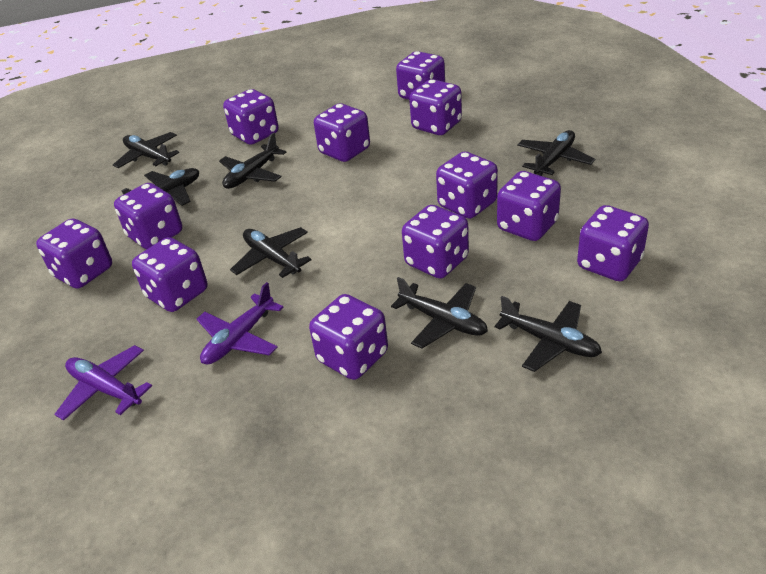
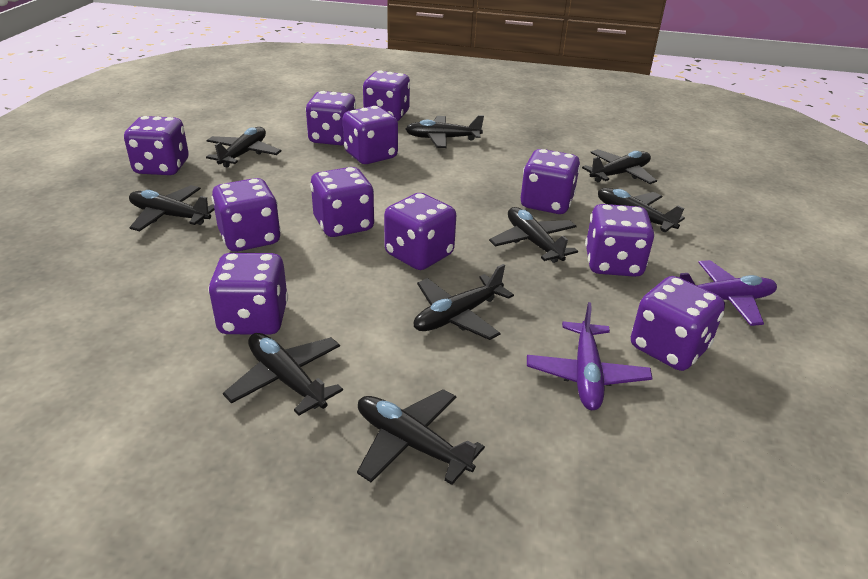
black plane: 7 -> 9
purple dice: 12 -> 11

